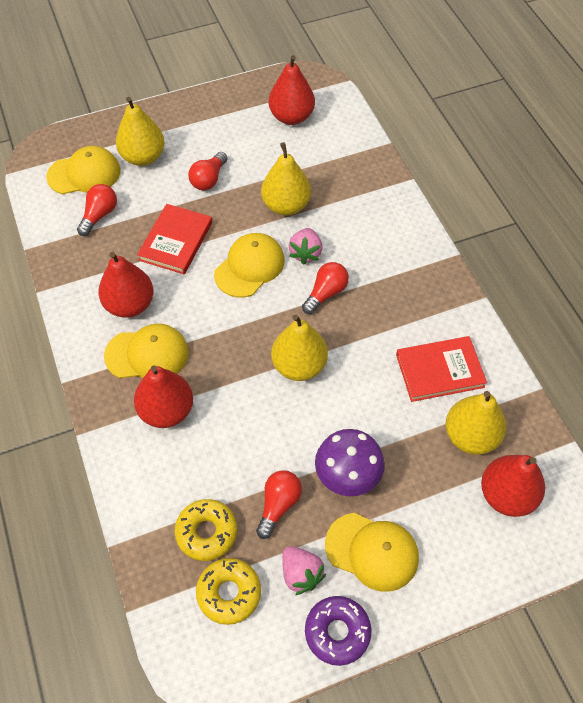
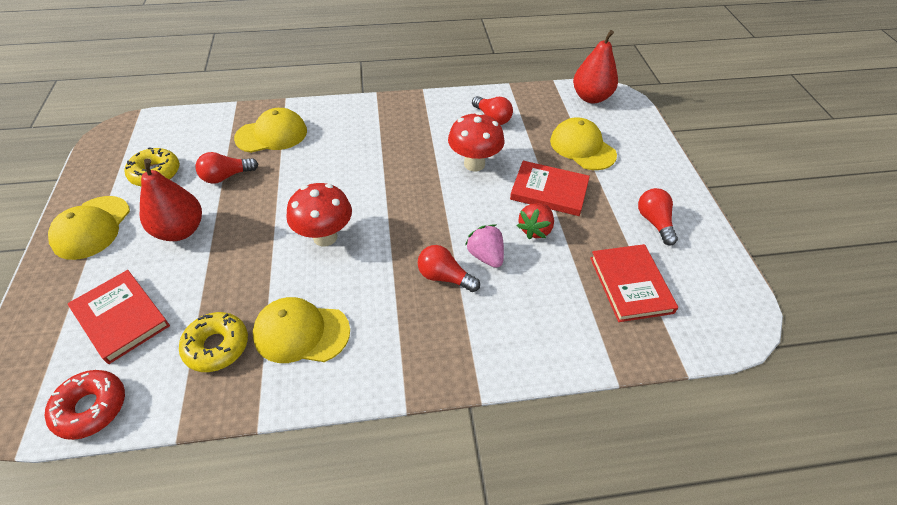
pink strawberry: 2 -> 1
purple donut: 1 -> 0
purple mushroom: 1 -> 0
red book: 2 -> 3
red donut: 0 -> 1
red mushroom: 0 -> 2
red pear: 4 -> 2
red strawberry: 0 -> 1
yellow pear: 4 -> 0

